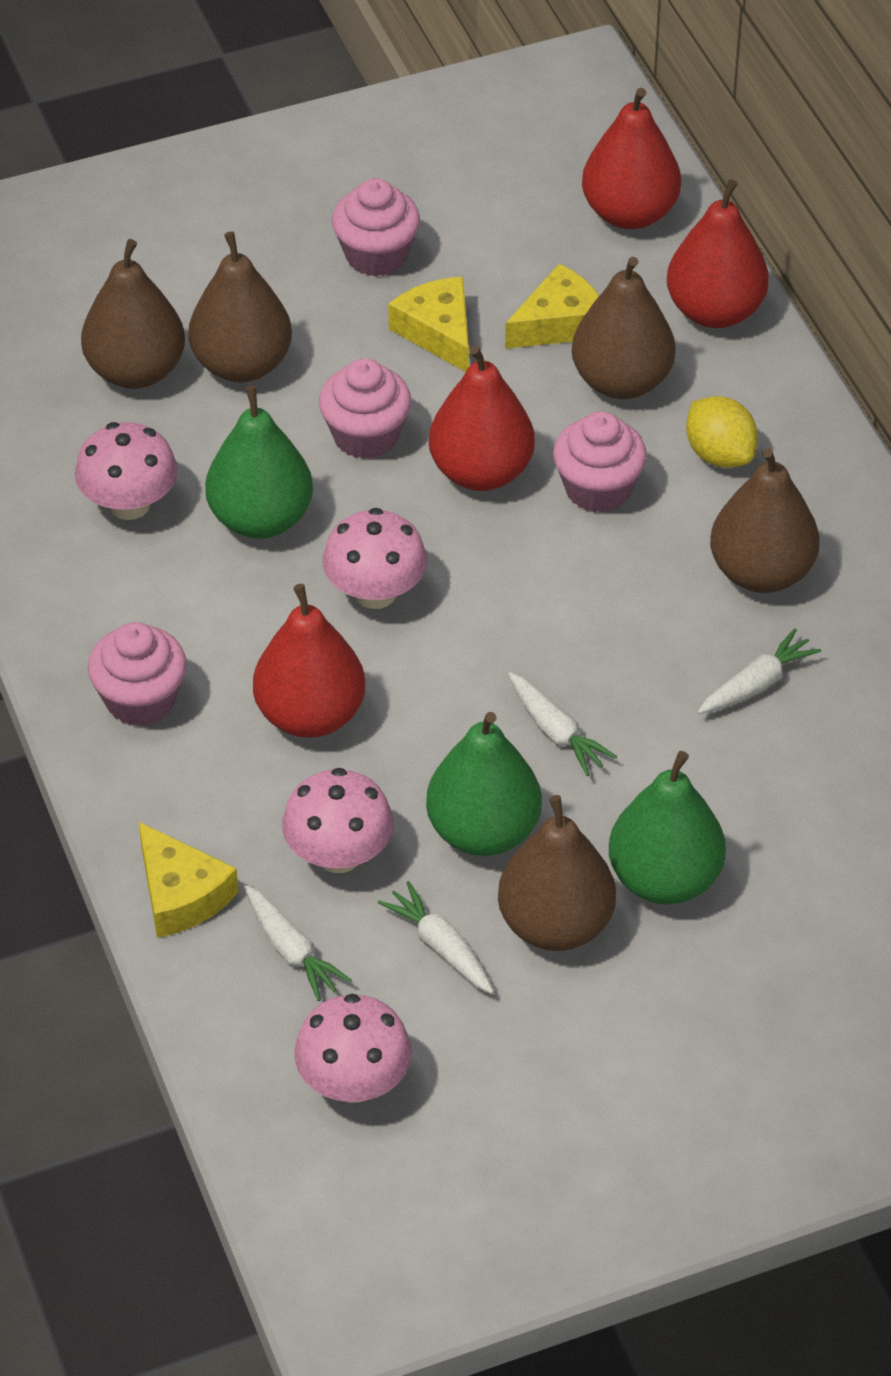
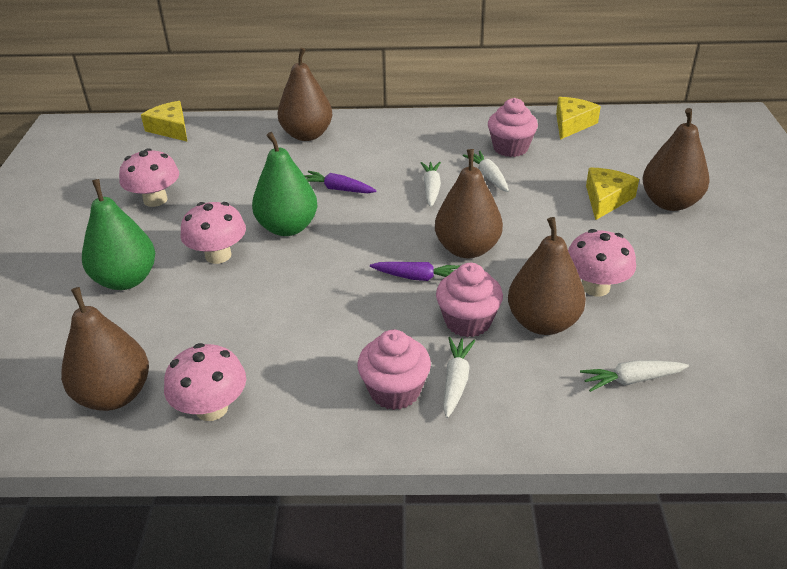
green pear: 3 -> 2
pink cupcake: 4 -> 3
purple carrot: 0 -> 2
red pear: 4 -> 0
yellow lemon: 1 -> 0

